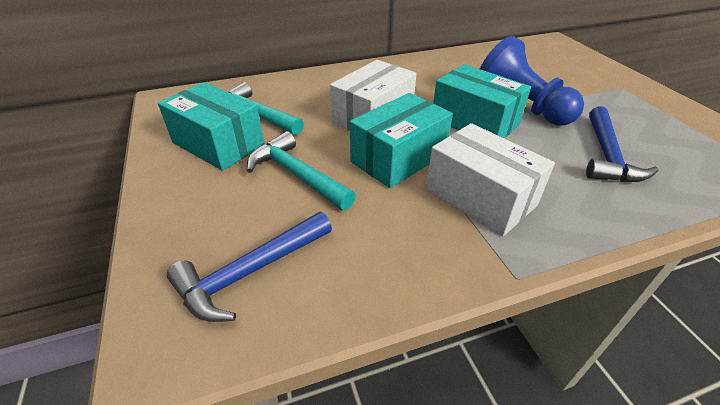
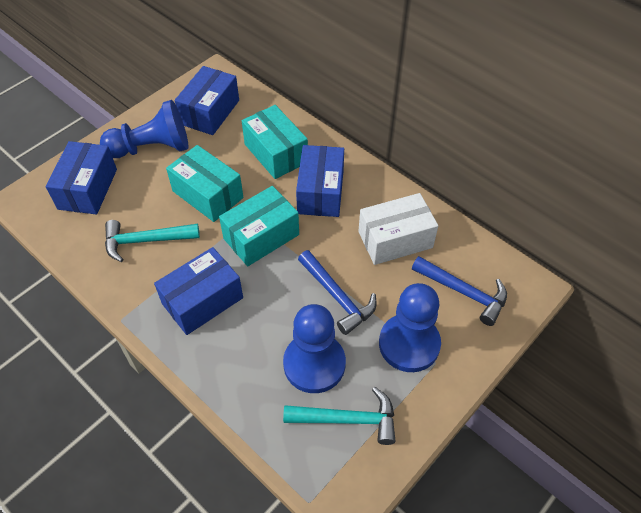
blue box: 0 -> 4
blue pawn: 1 -> 3
white box: 2 -> 1

